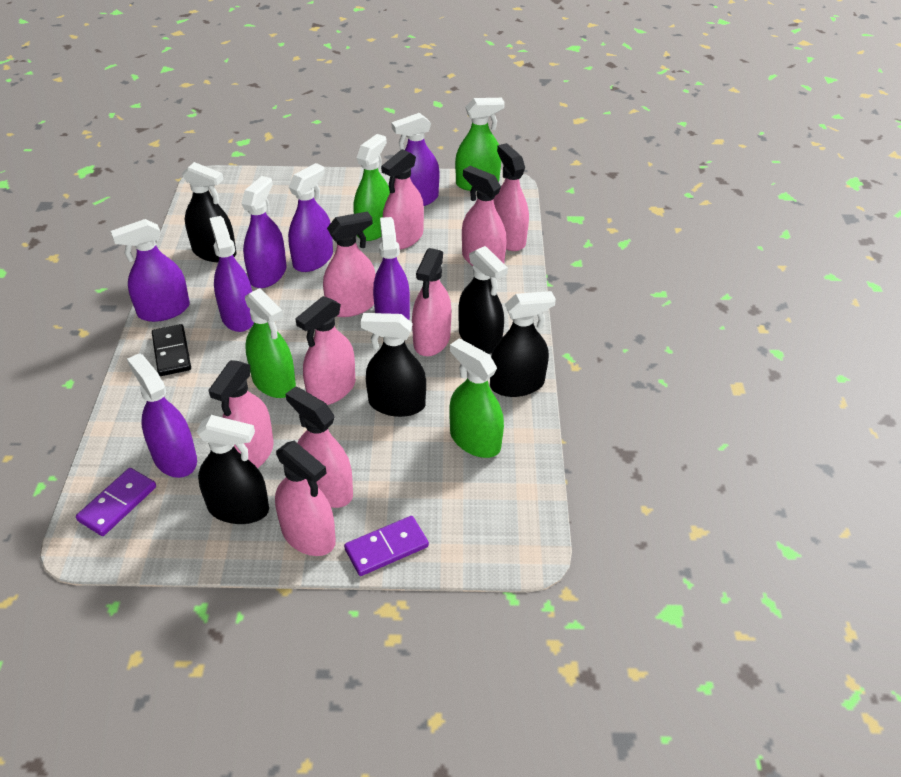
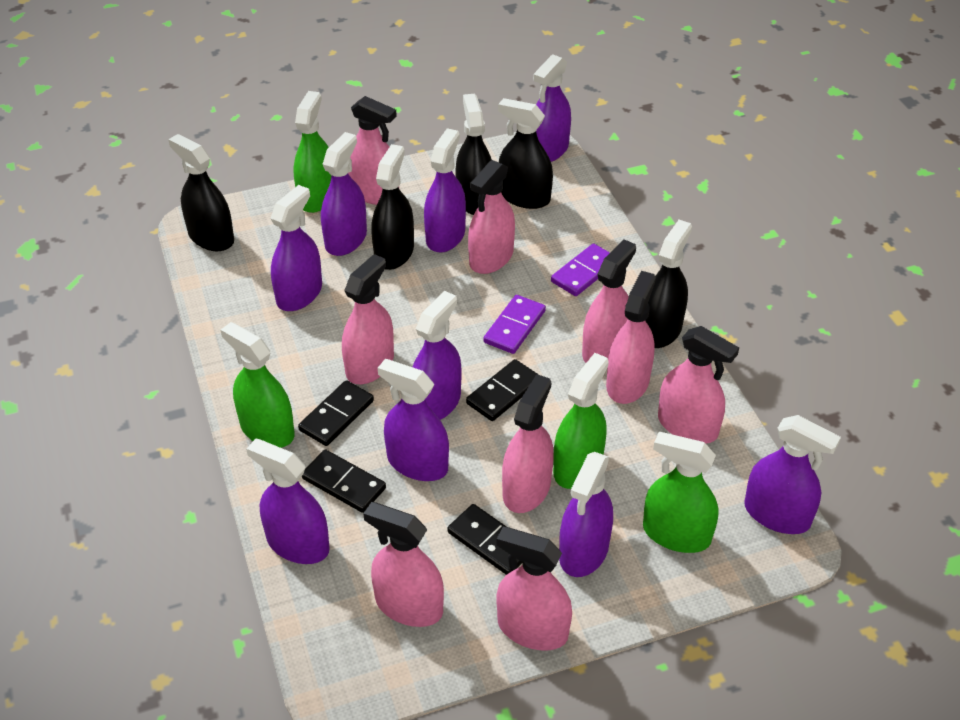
black domino: 1 -> 4
purple spray bottle: 7 -> 9

